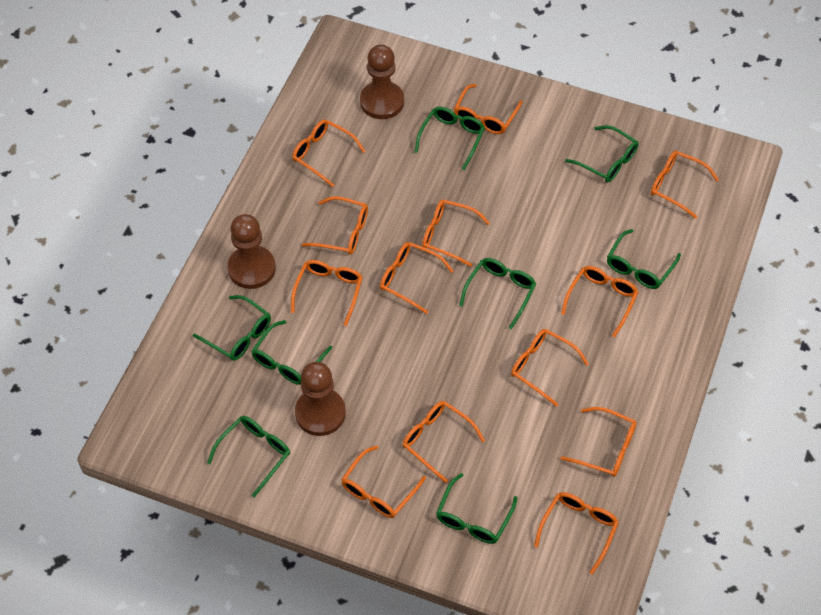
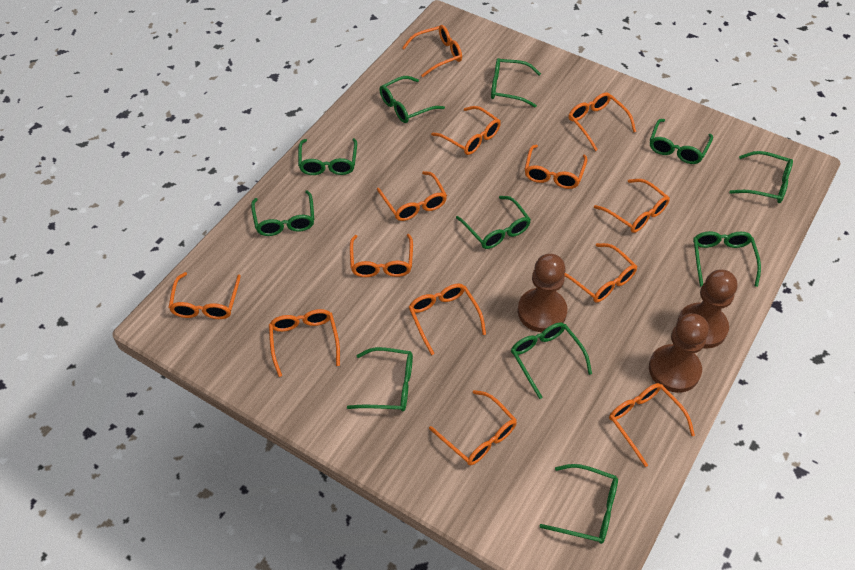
green glasses: 8 -> 11

